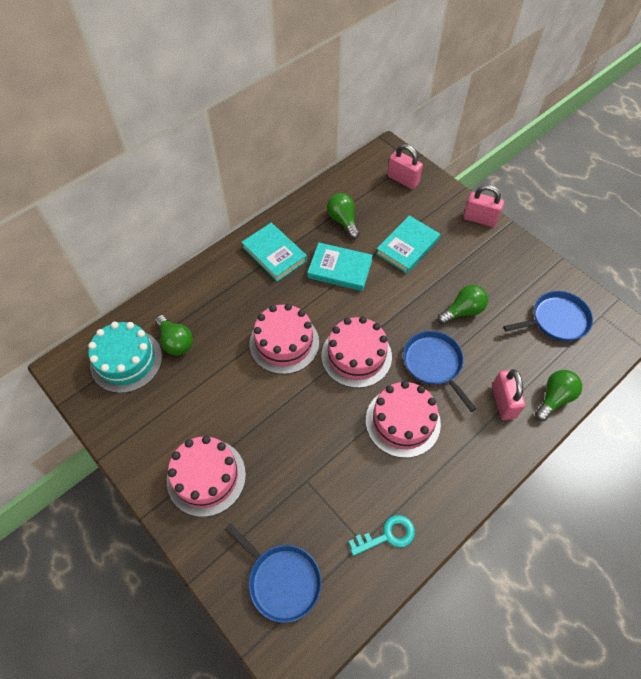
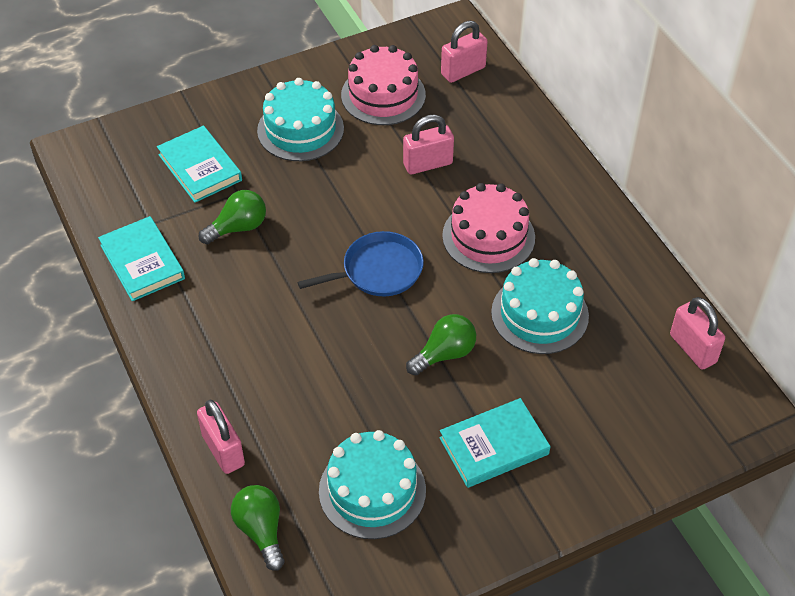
blue pan: 3 -> 1
green light bulb: 4 -> 3
pink cake: 4 -> 2
pink padlock: 3 -> 4
turquoise cake: 1 -> 3
turquoise key: 1 -> 0

